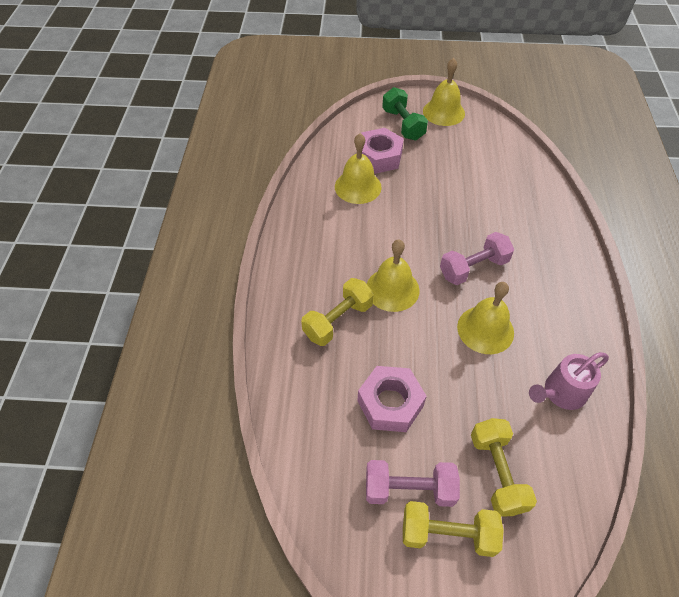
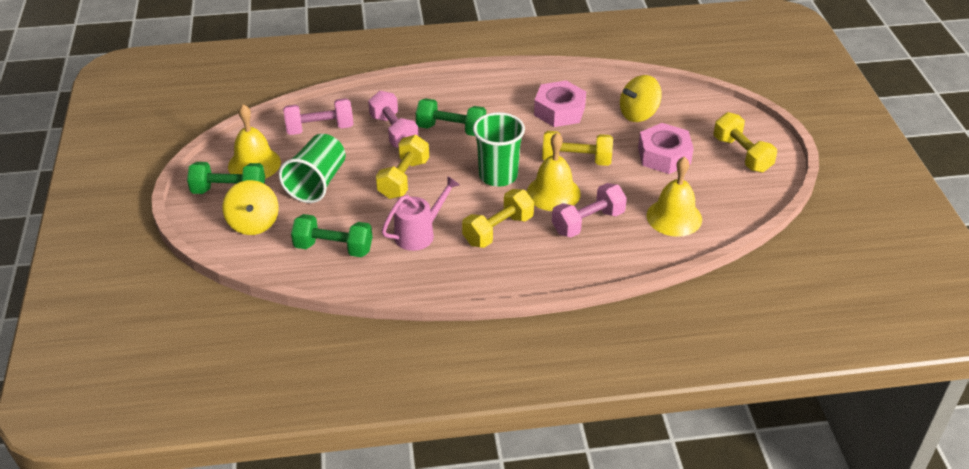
green cup: 0 -> 2
green dumbbell: 1 -> 3
pink dumbbell: 2 -> 3
yellow bell: 4 -> 3
yellow dumbbell: 3 -> 4
yellow spinning top: 0 -> 2

